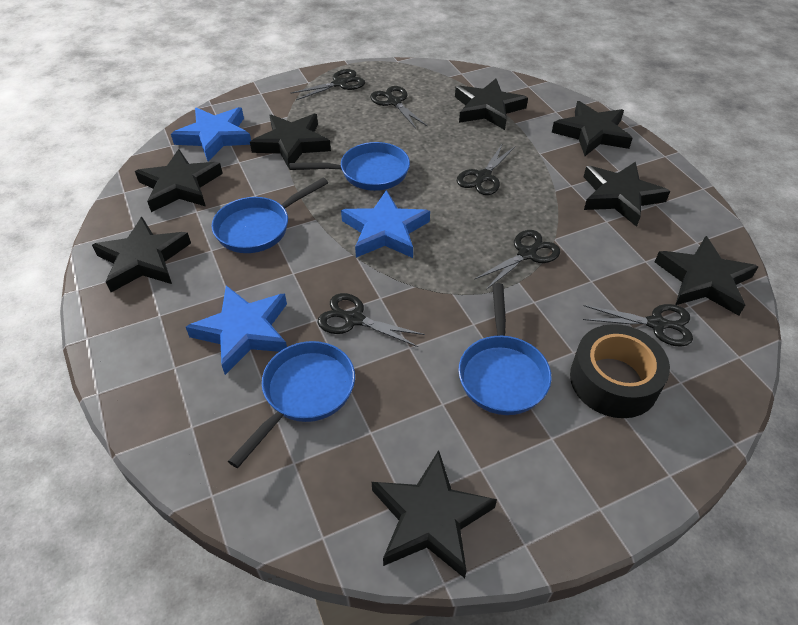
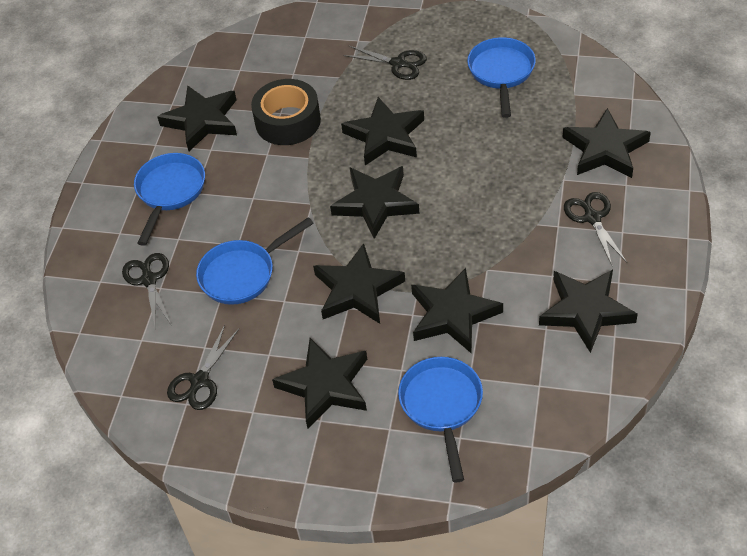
black scissors: 6 -> 4
blue star: 3 -> 0

